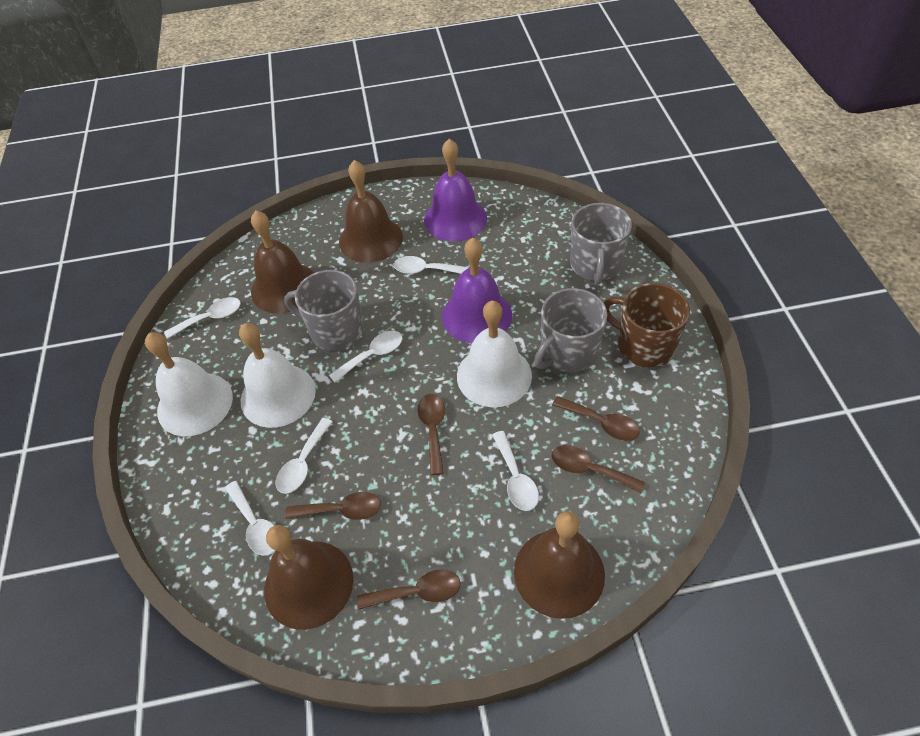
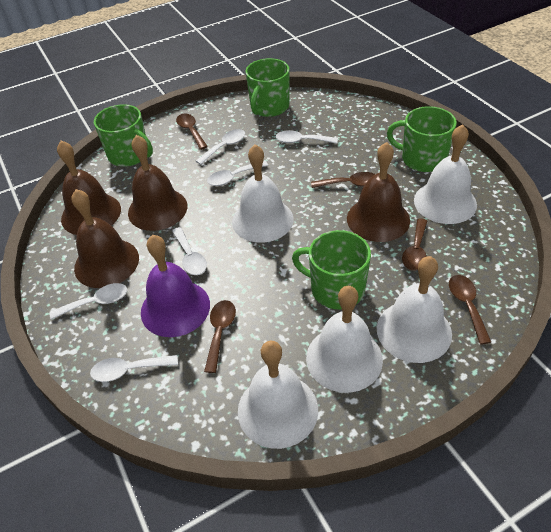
brown mug: 1 -> 0
green mug: 0 -> 4
grey mug: 3 -> 0
purple bell: 2 -> 1
white bell: 3 -> 5

